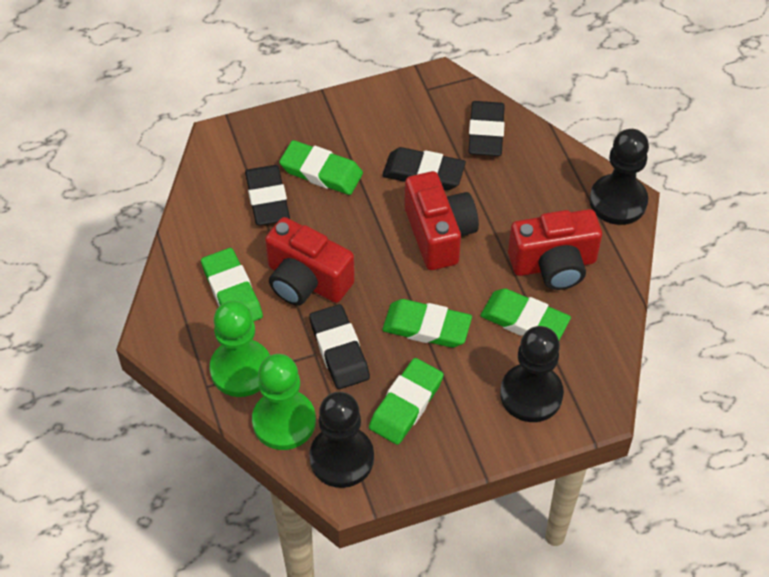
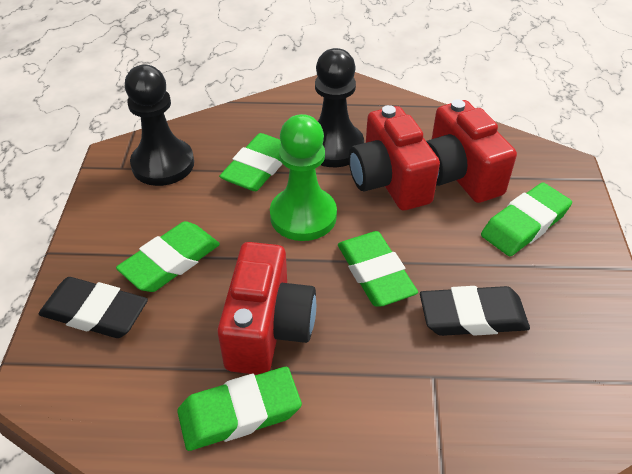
black eraser: 4 -> 2
black pawn: 3 -> 2
green pawn: 2 -> 1

